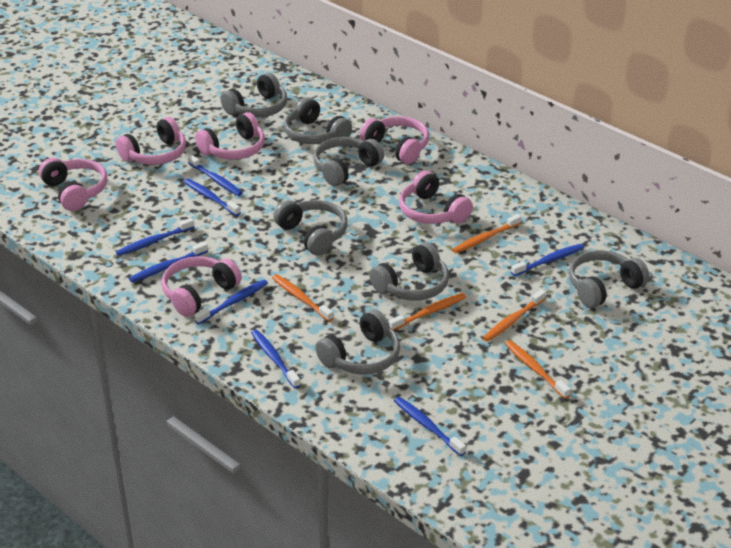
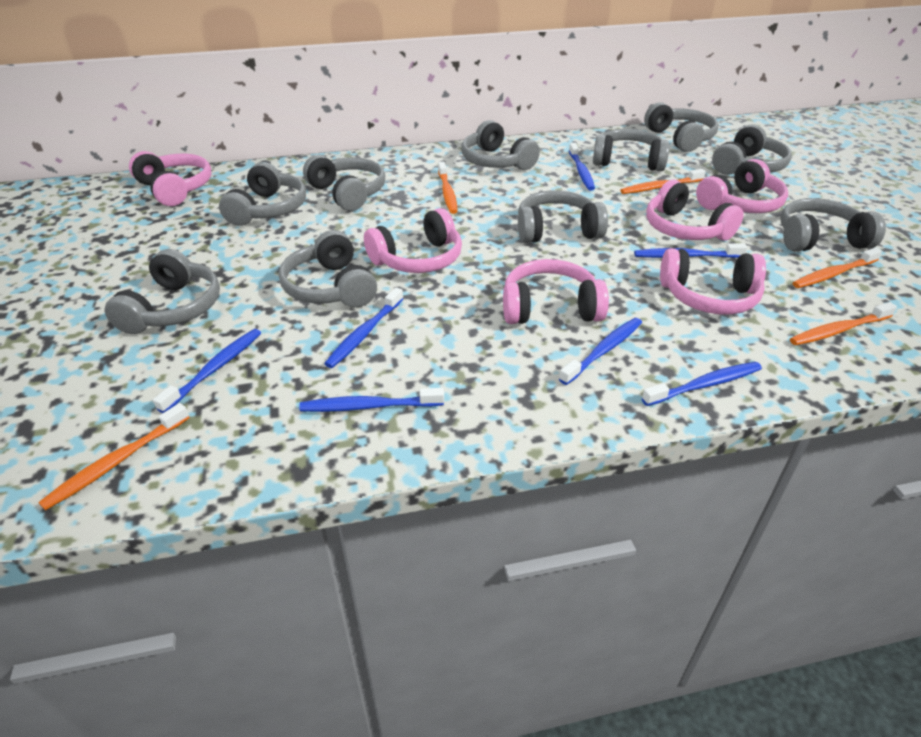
blue toothbrush: 8 -> 7
grey headphones: 7 -> 10

